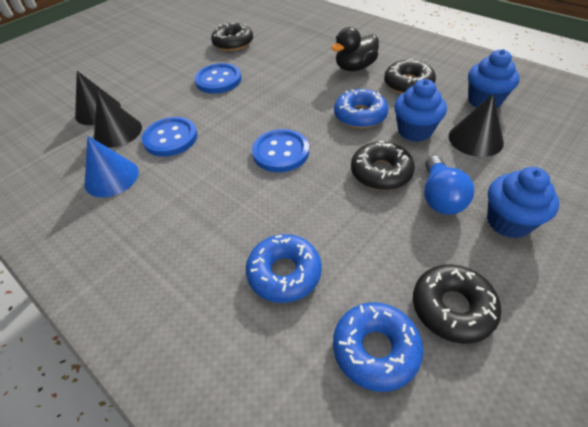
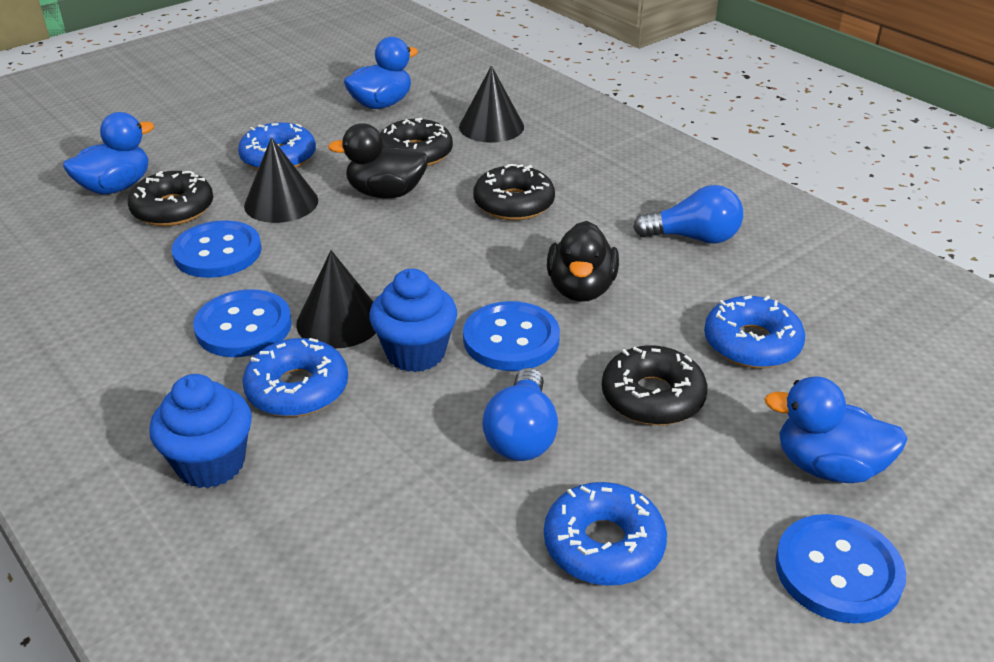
black duck: 1 -> 2
blue button: 3 -> 4
blue cone: 1 -> 0
blue cupcake: 3 -> 2
blue donut: 3 -> 4
blue duck: 0 -> 3
blue light bulb: 1 -> 2

